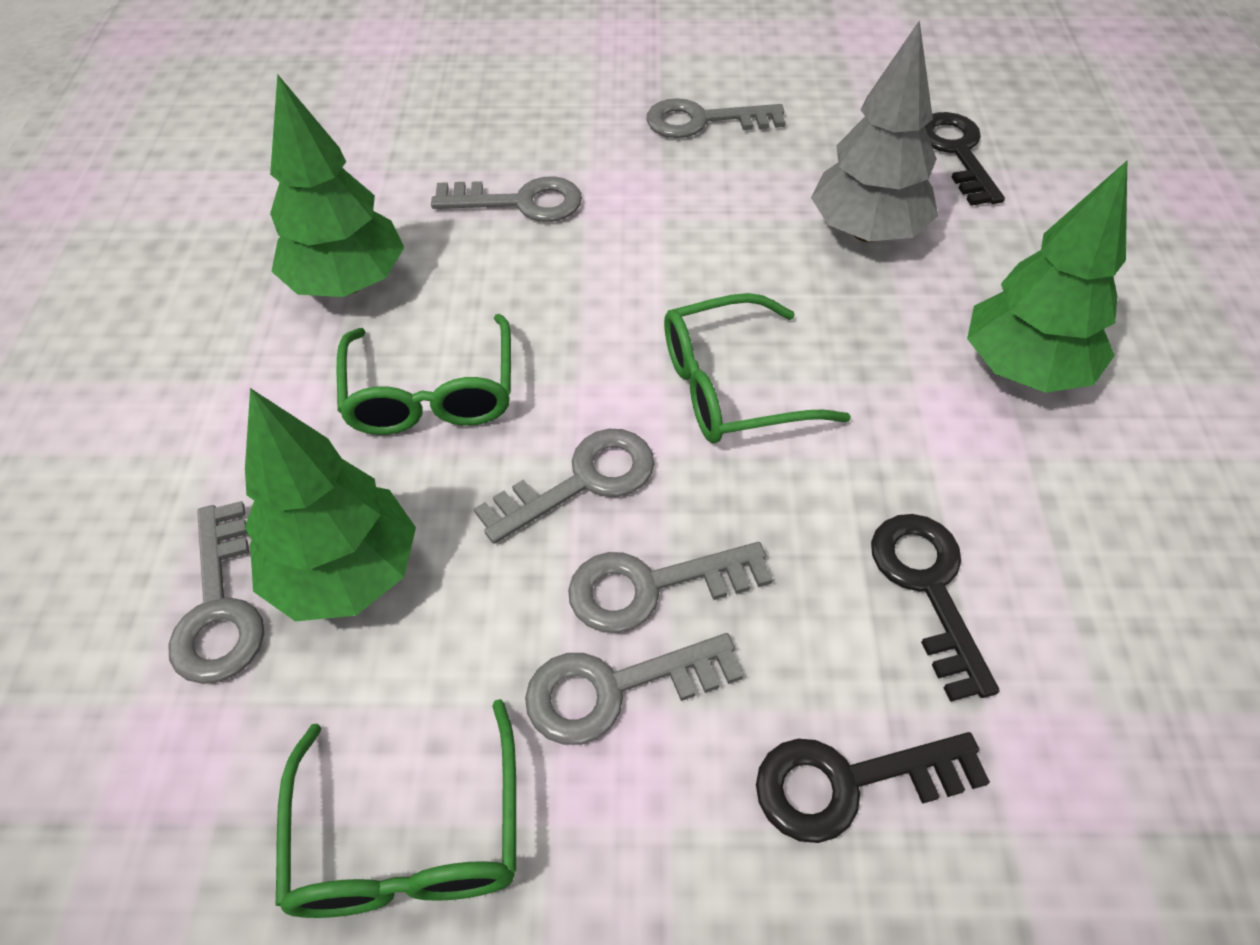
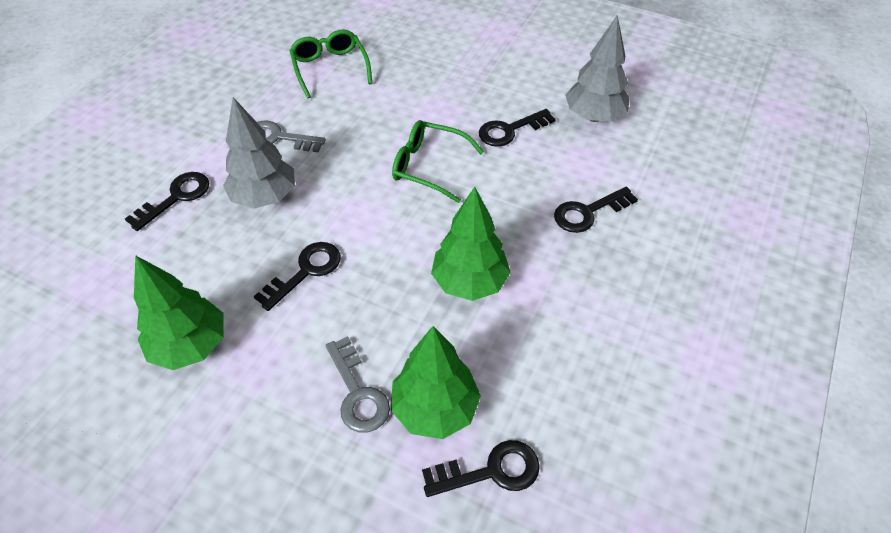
black key: 3 -> 5
green glasses: 3 -> 2
grey key: 6 -> 2
grey tree: 1 -> 2

